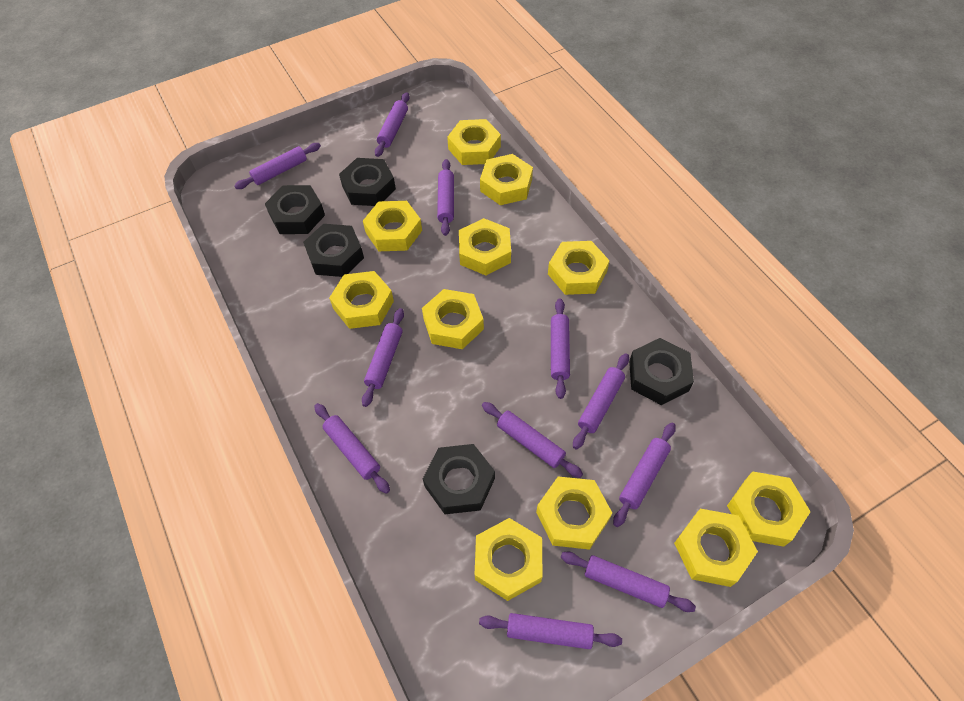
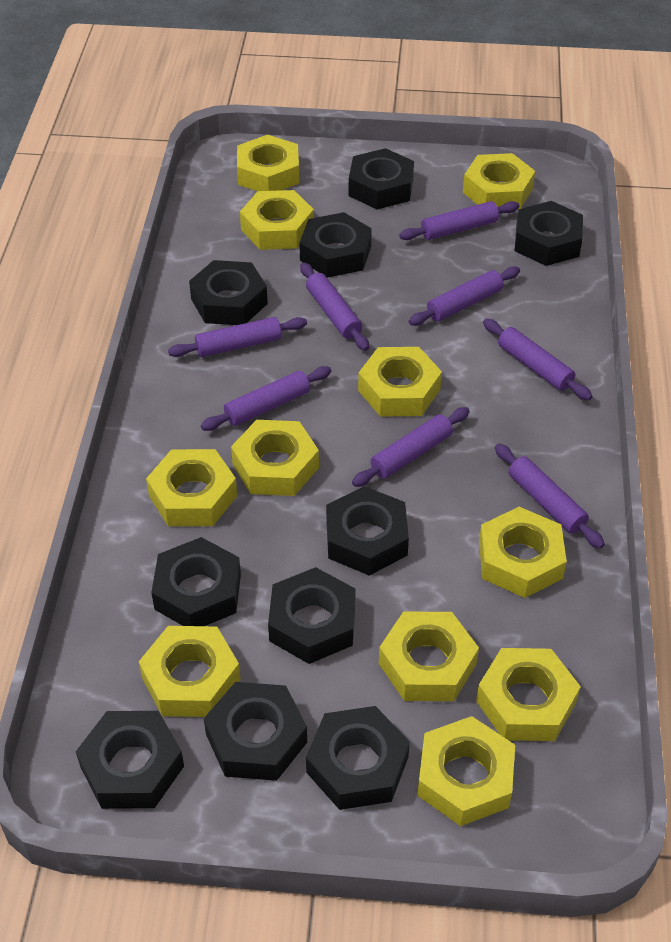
black nut: 5 -> 10
purple rolling pin: 11 -> 8

